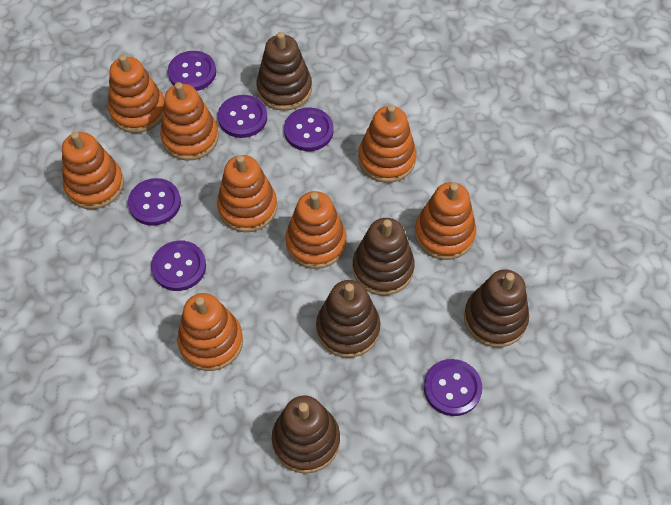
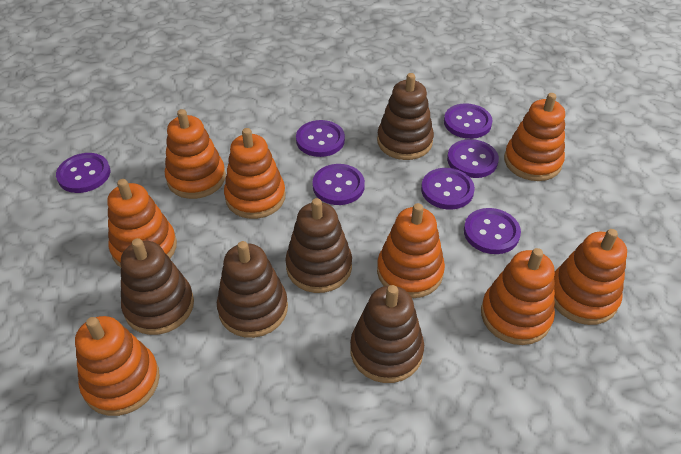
purple button: 6 -> 7

